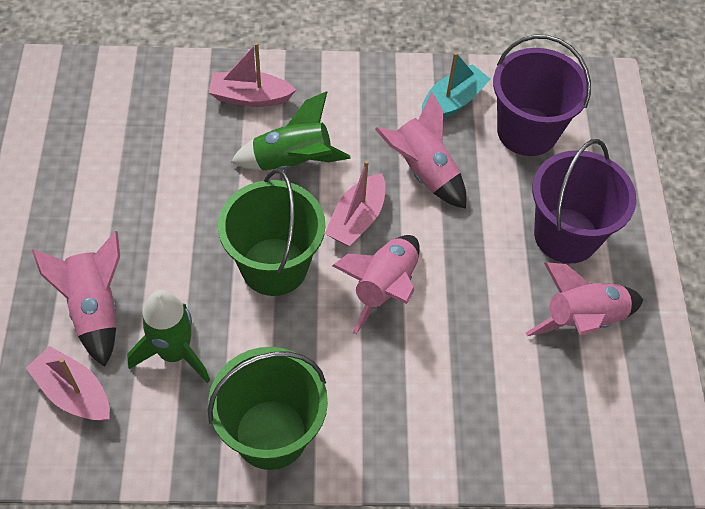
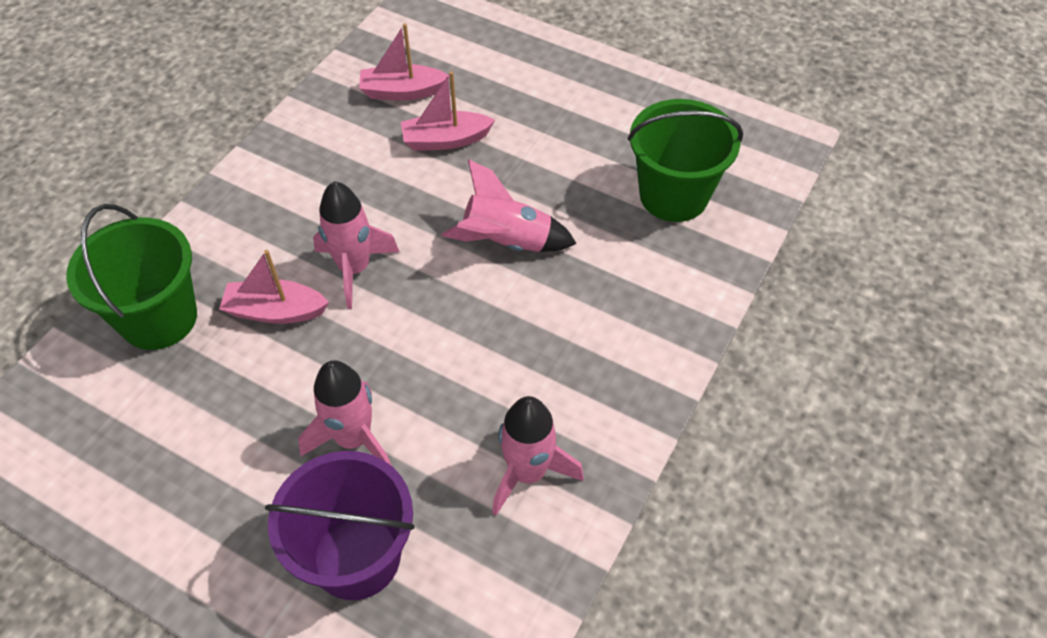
green rocket: 2 -> 0
purple bucket: 2 -> 1
turquoise boat: 1 -> 0

